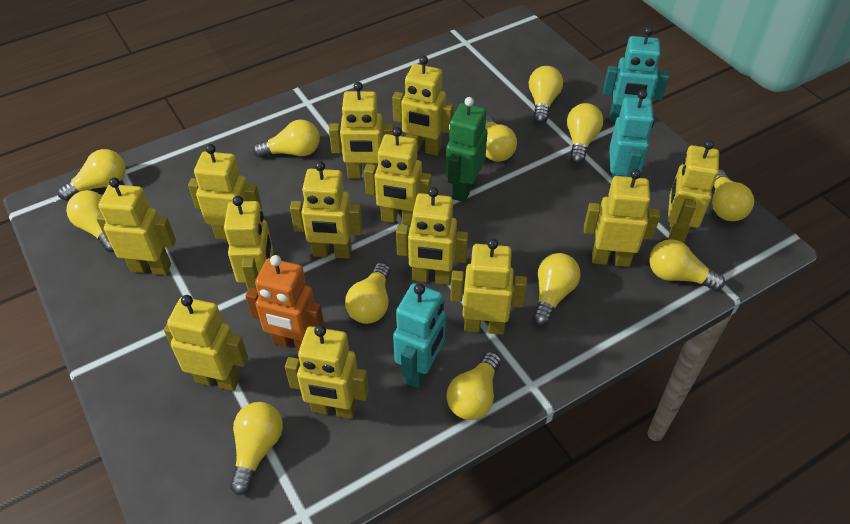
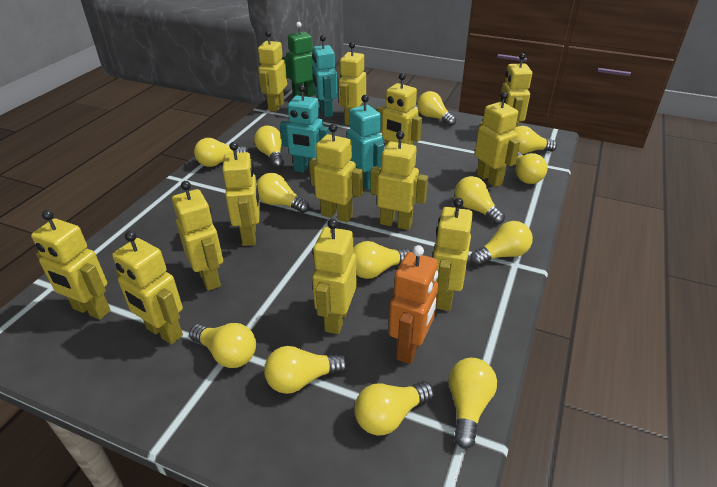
yellow light bulb: 12 -> 13

